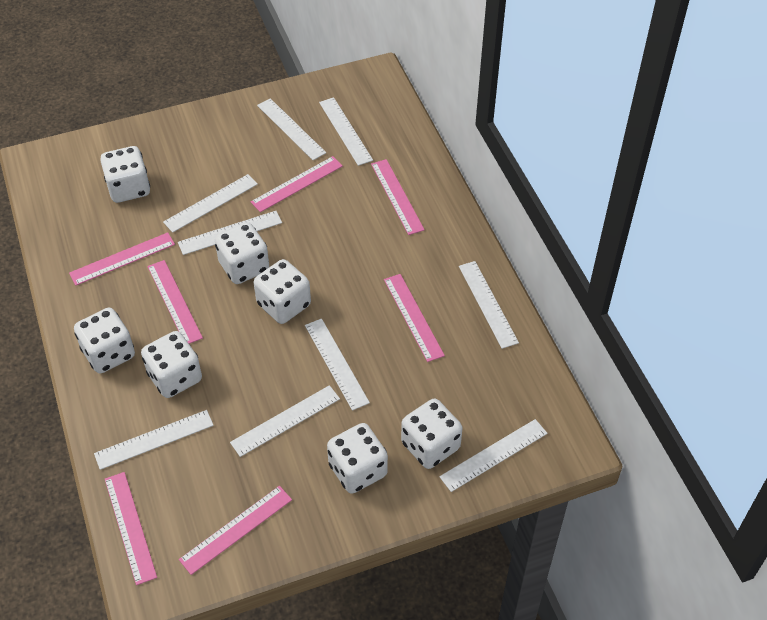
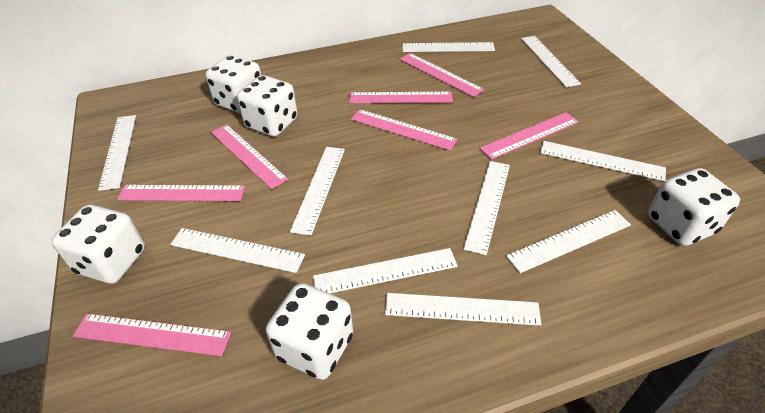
white dice: 7 -> 5
white ruler: 9 -> 10

